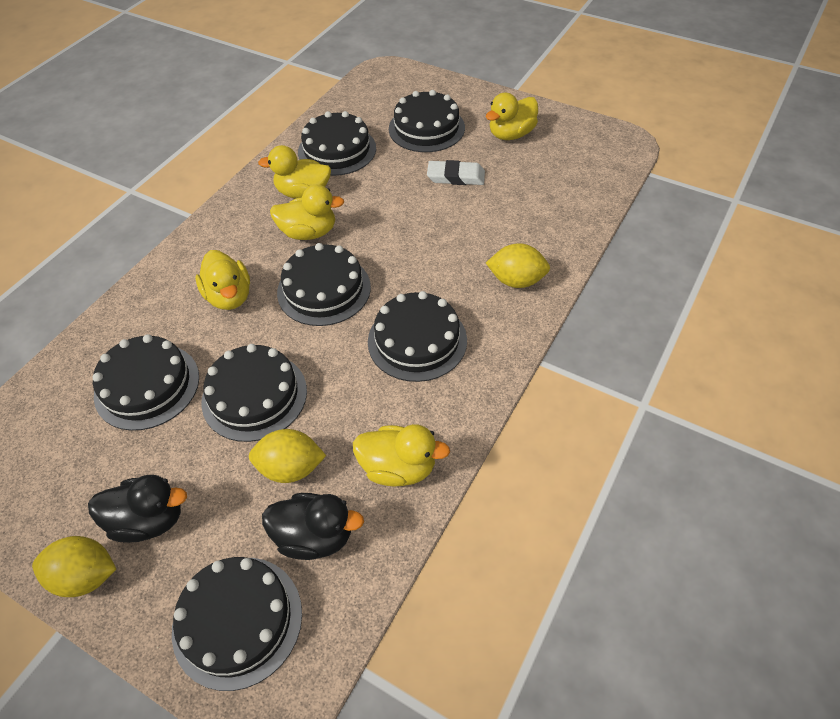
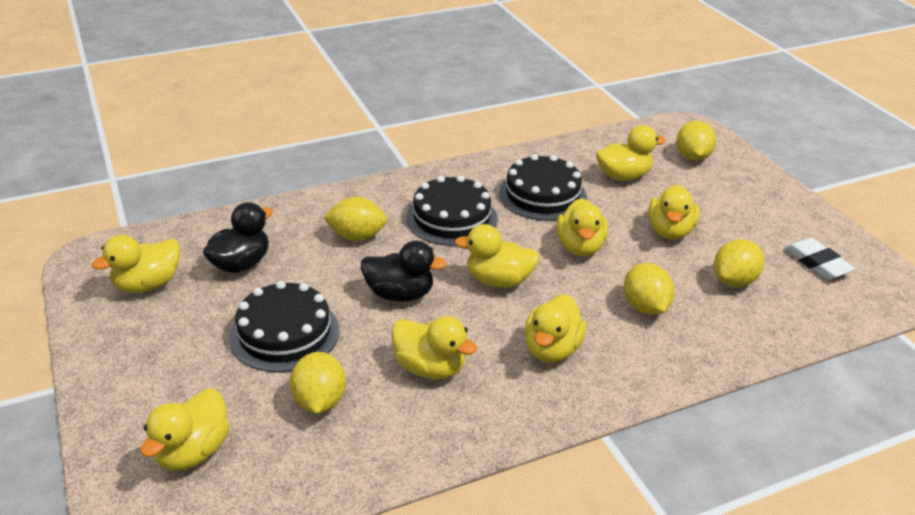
black cake: 7 -> 3
yellow duck: 5 -> 8
yellow lemon: 3 -> 5

